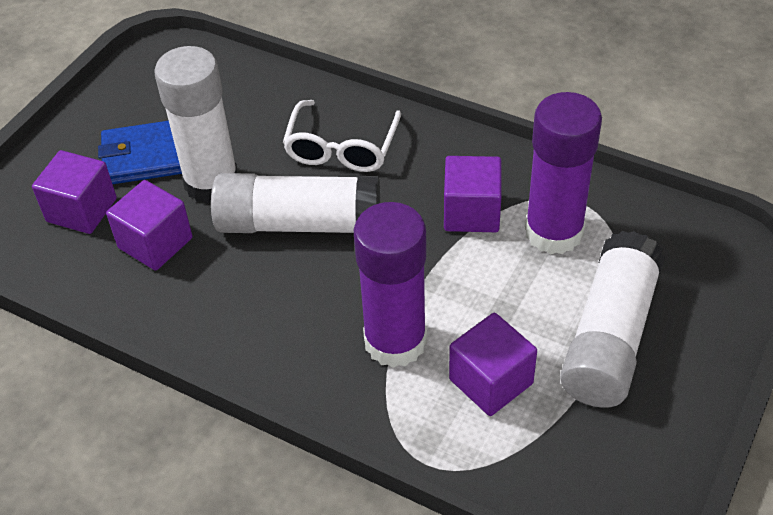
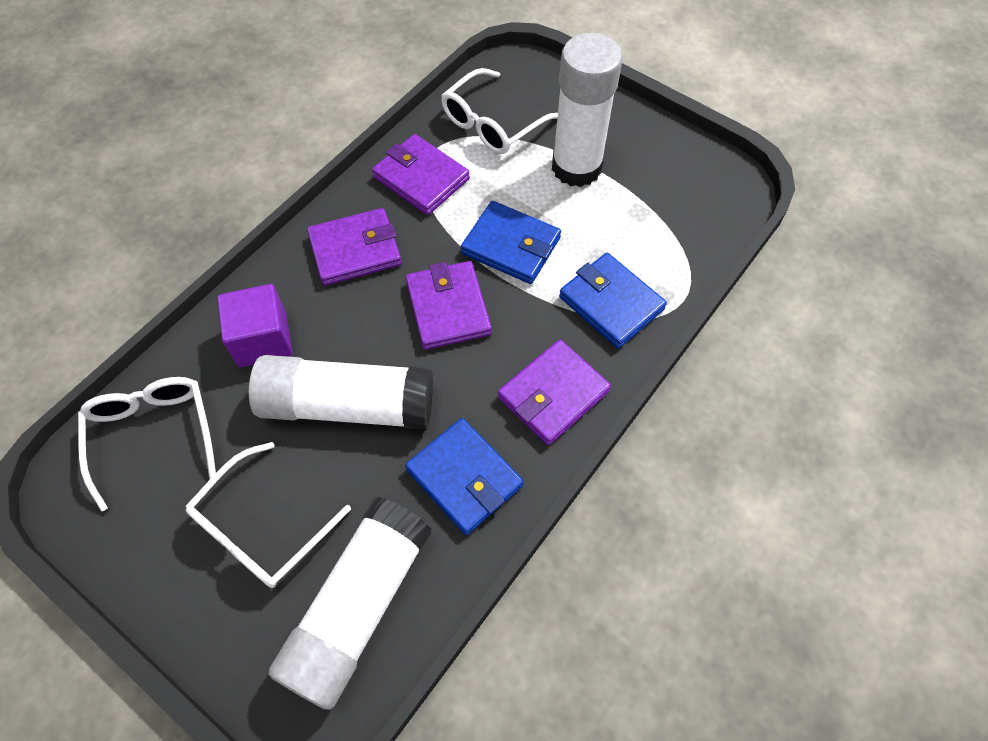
blue wallet: 1 -> 3
purple cube: 4 -> 1
purple glue stick: 2 -> 0
purple wallet: 0 -> 4
white glasses: 1 -> 3

